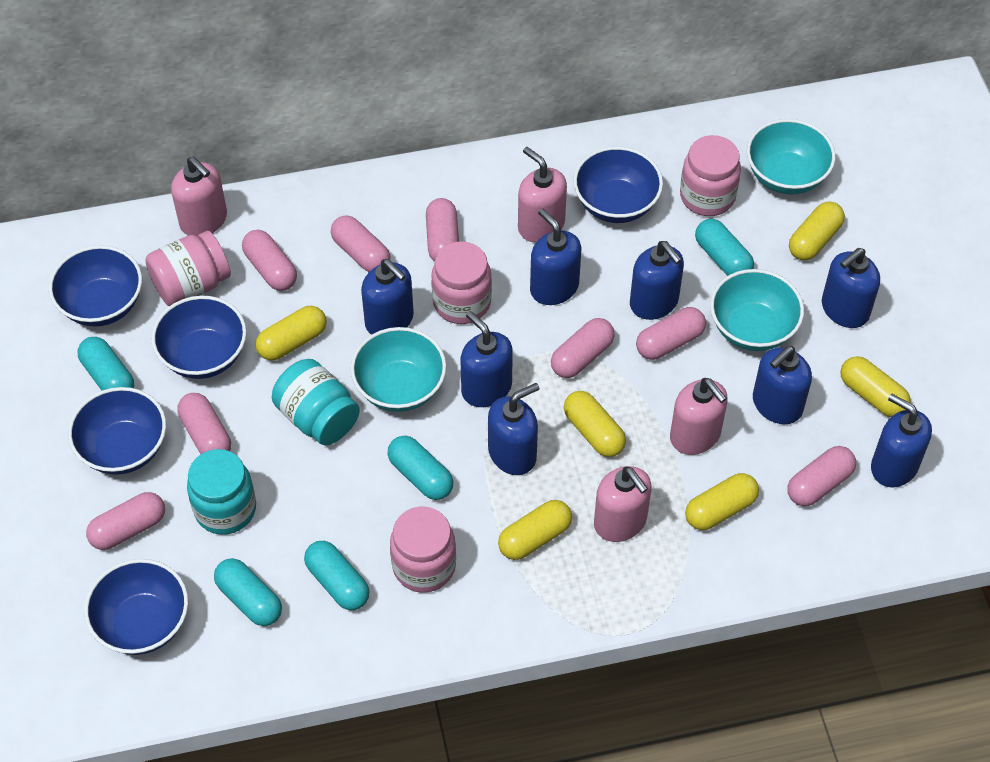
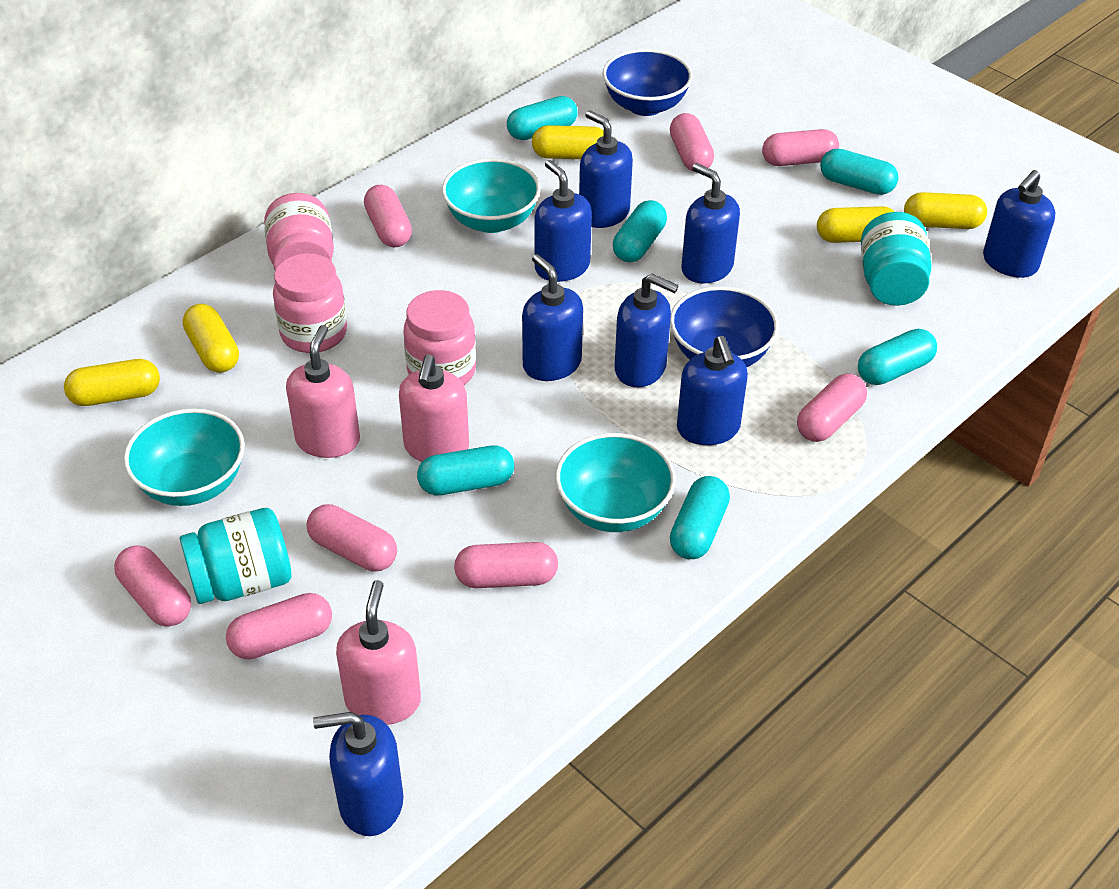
blue bowl: 5 -> 2
pink jar: 4 -> 3
pink soap dispenser: 4 -> 3
turquoise capsule: 5 -> 6
yellow capsule: 6 -> 5

